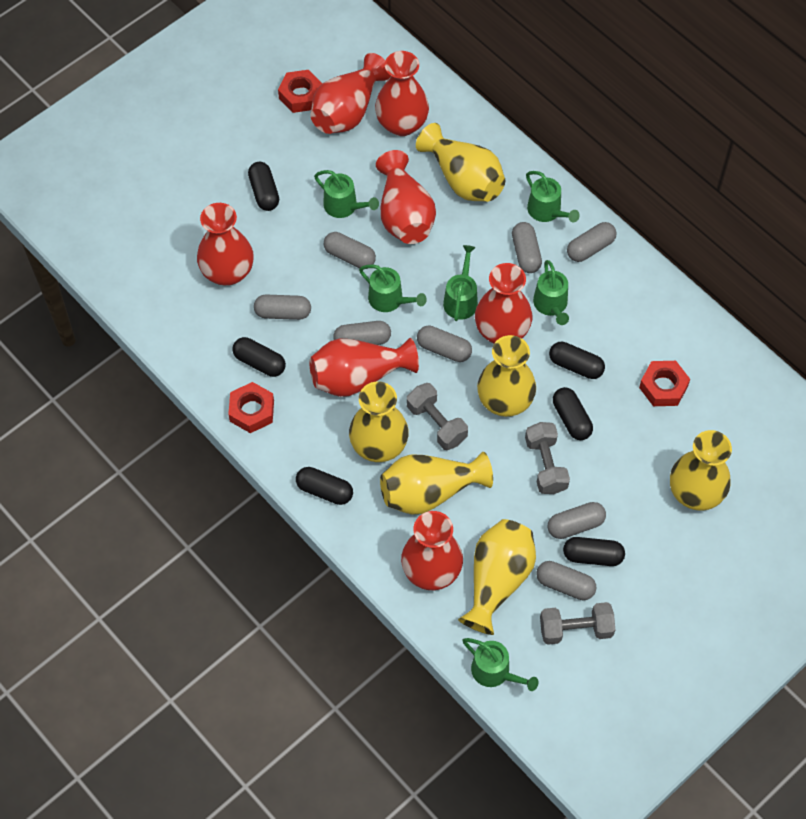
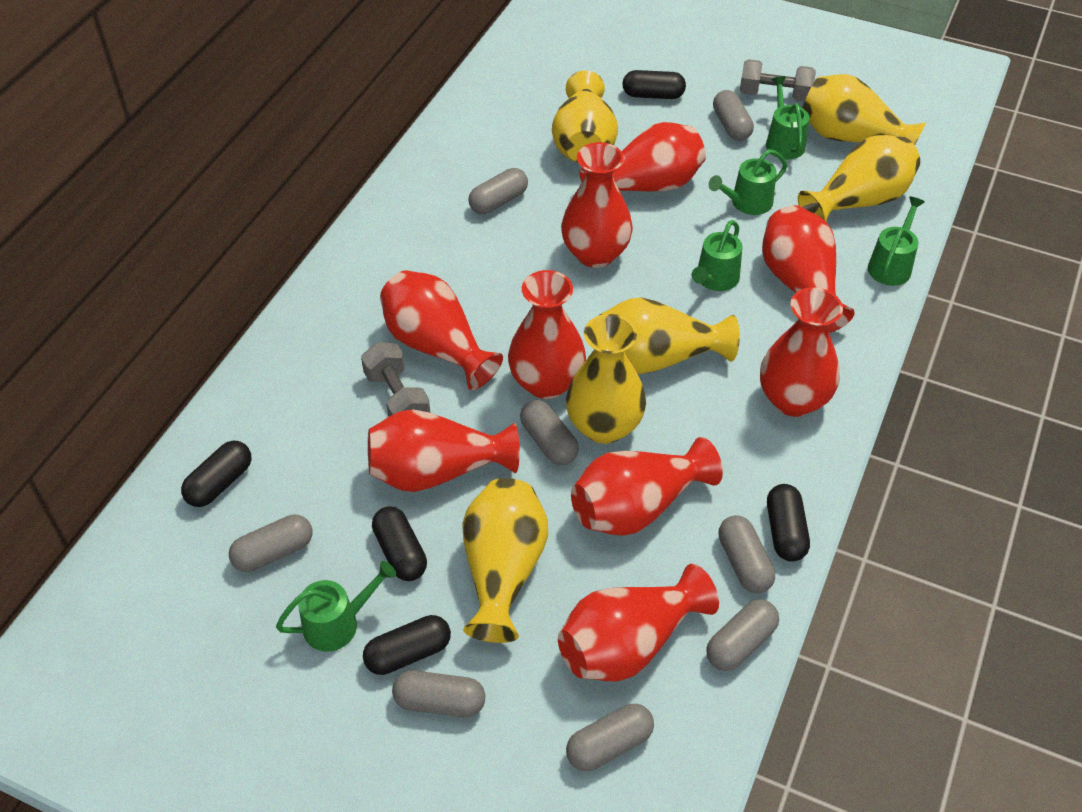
black capsule: 6 -> 5
green watering can: 6 -> 5
grey dumbbell: 3 -> 2
red nut: 3 -> 0
red vase: 7 -> 9

